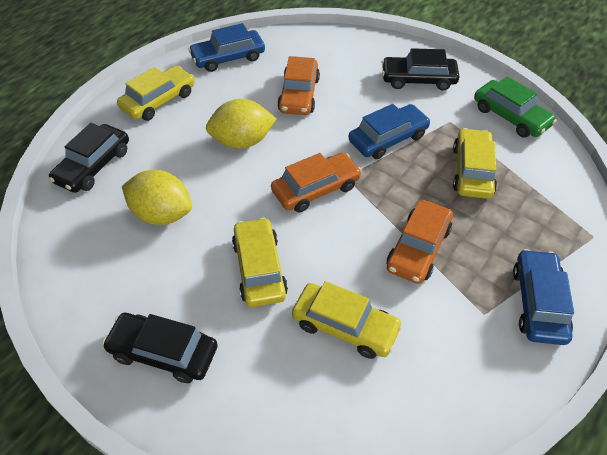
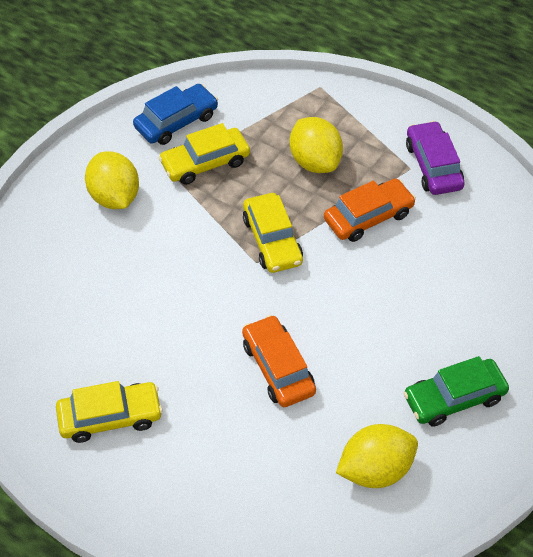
black car: 3 -> 0
blue car: 3 -> 1
orange car: 3 -> 2
purple car: 0 -> 1
yellow car: 4 -> 3
yellow lemon: 2 -> 3

